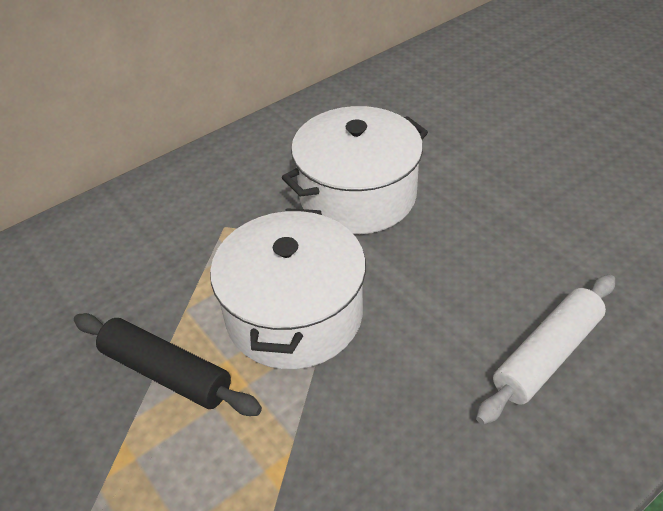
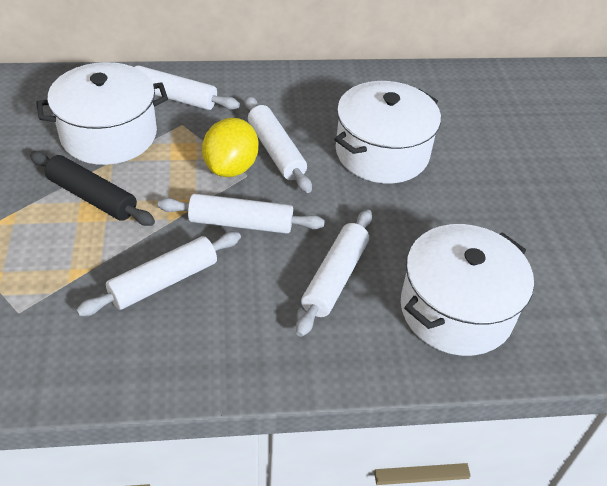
white pot: 2 -> 3
white rolling pin: 1 -> 5
yellow lemon: 0 -> 1

